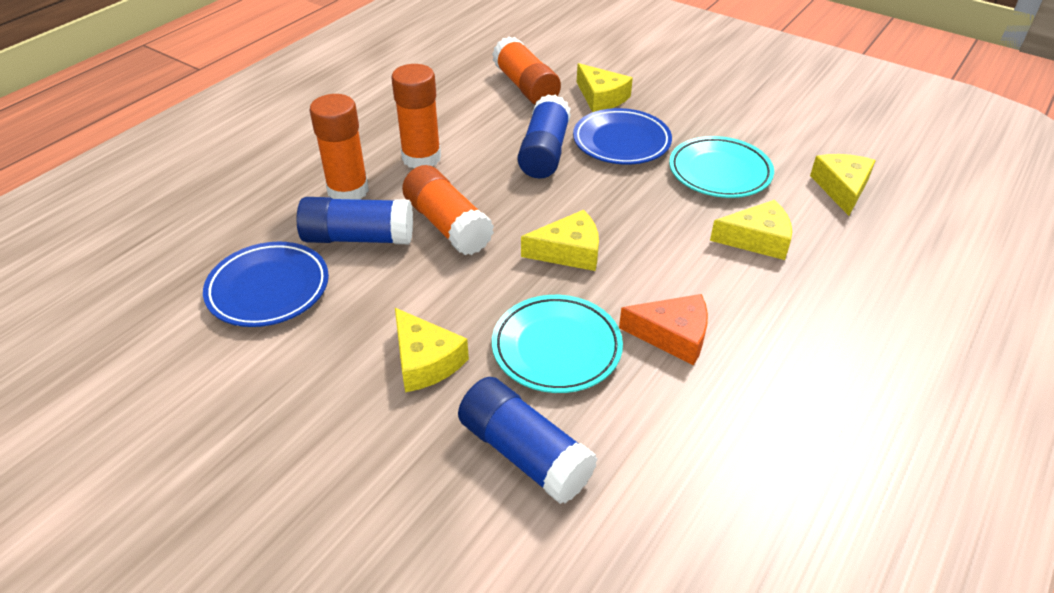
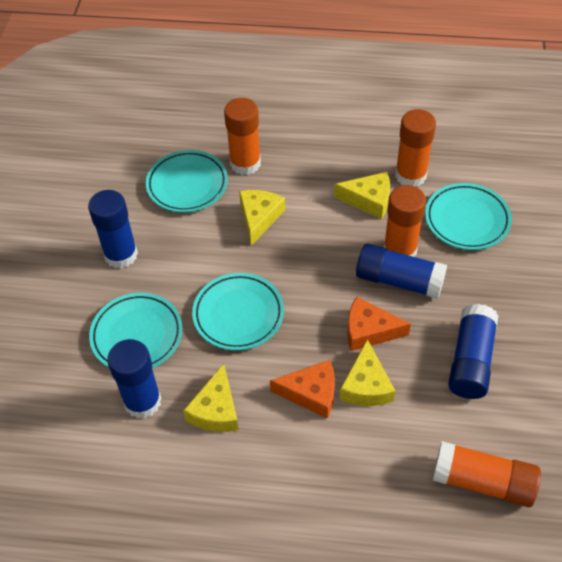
blue glue stick: 3 -> 4
blue plate: 2 -> 0
orange cheese: 1 -> 2
turquoise plate: 2 -> 4
yellow cheese: 5 -> 4

